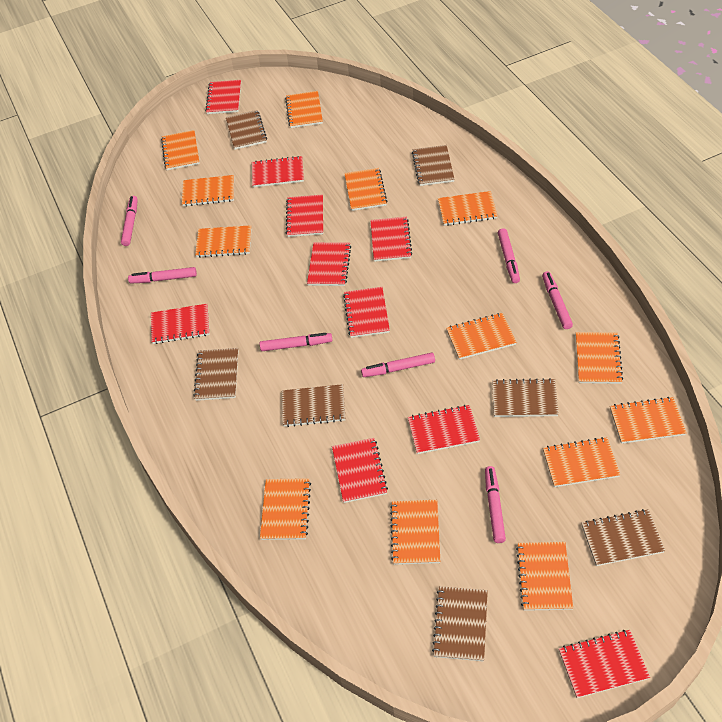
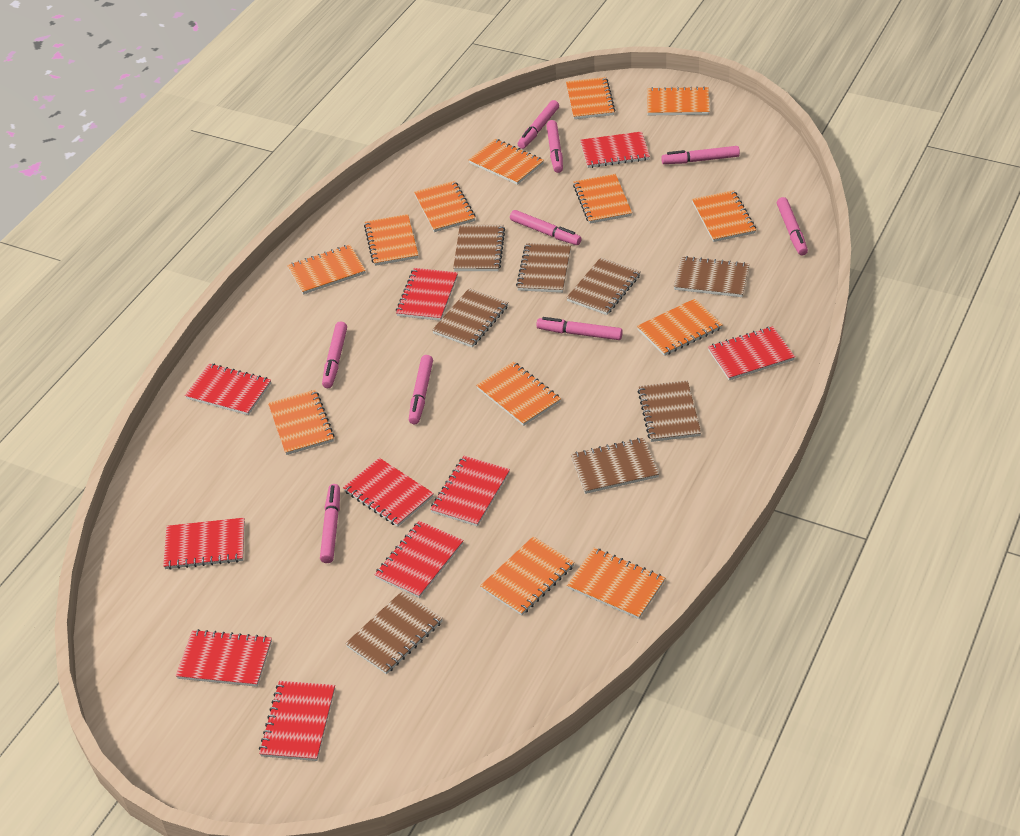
brown notebook: 7 -> 8
pink marker: 7 -> 9

